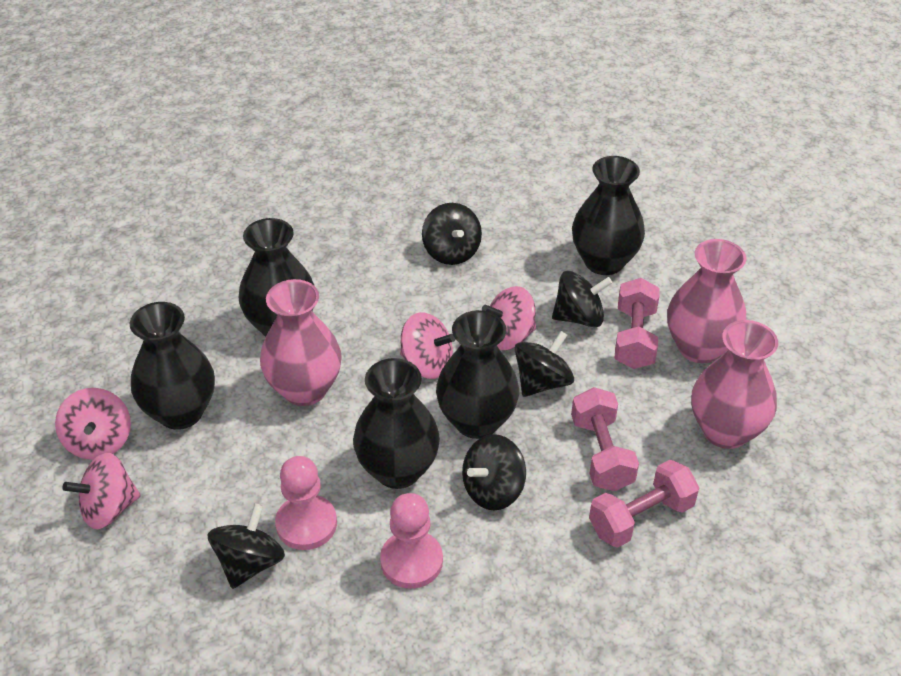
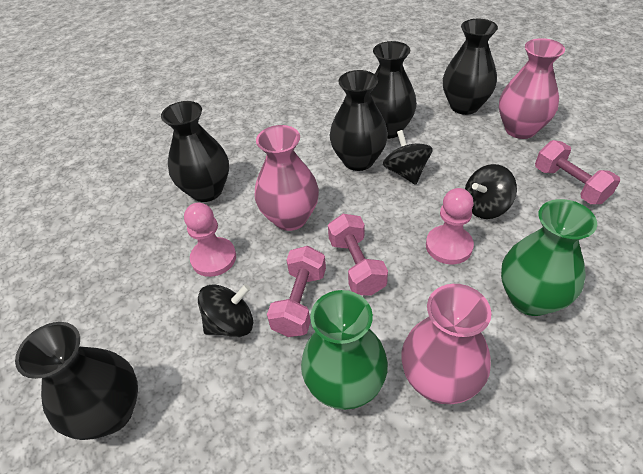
black spinning top: 5 -> 3
green vase: 0 -> 2
pink spinning top: 4 -> 0

